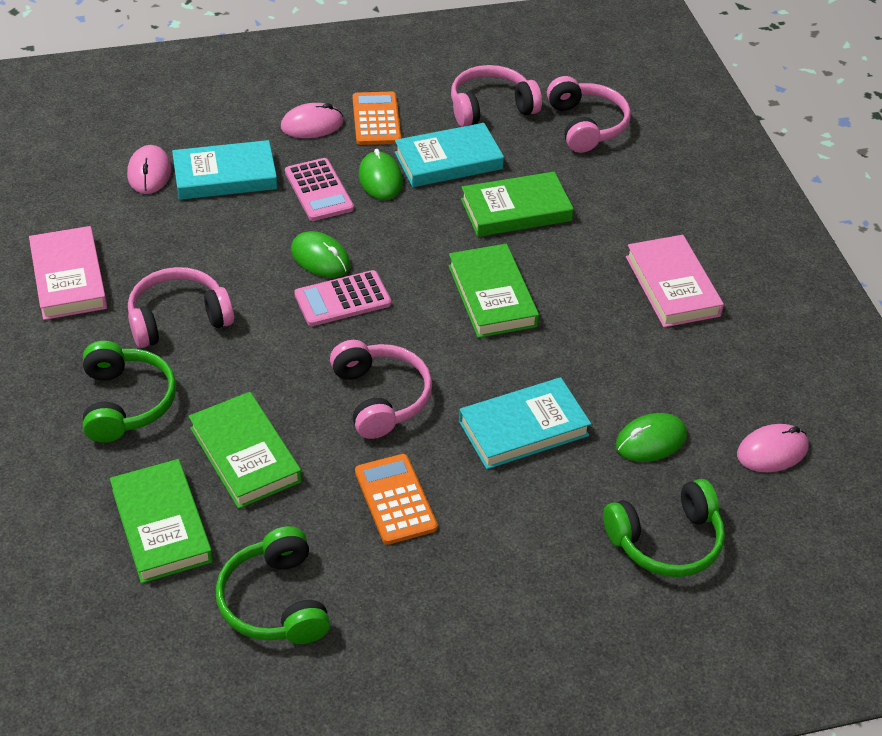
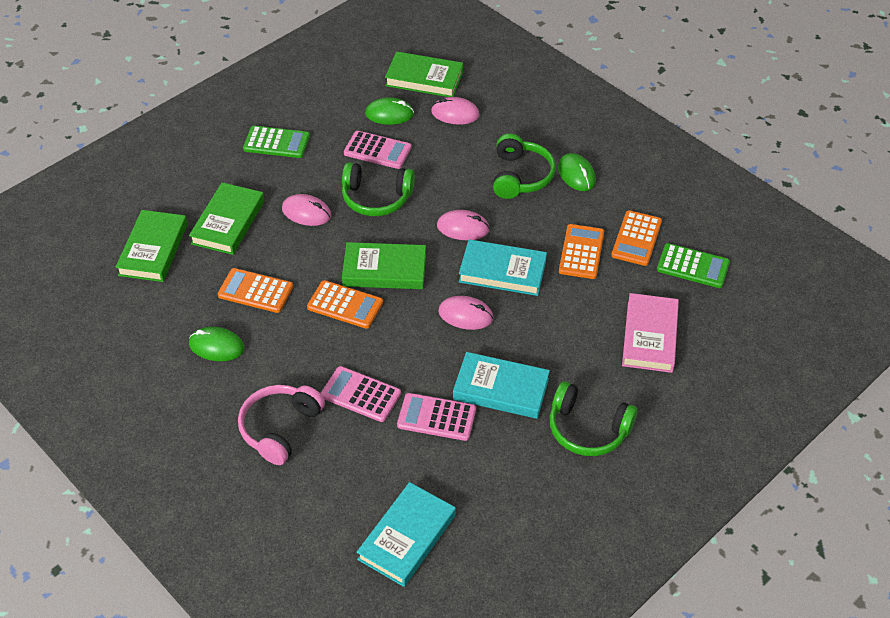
green calculator: 0 -> 2
orange calculator: 2 -> 4
pink book: 2 -> 1
pink calculator: 2 -> 3
pink headphones: 4 -> 1
pink mouse: 3 -> 4

